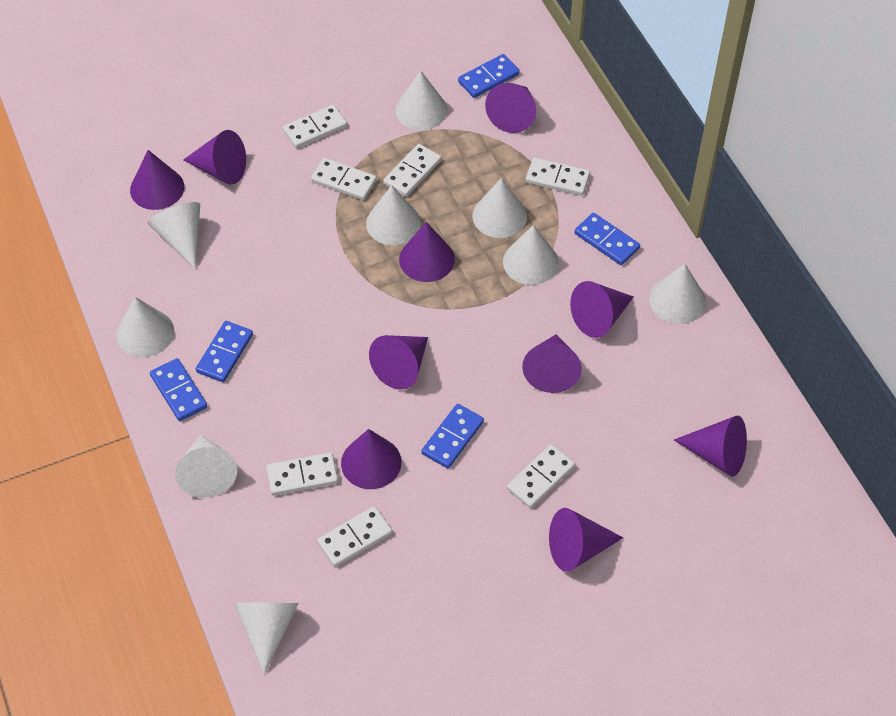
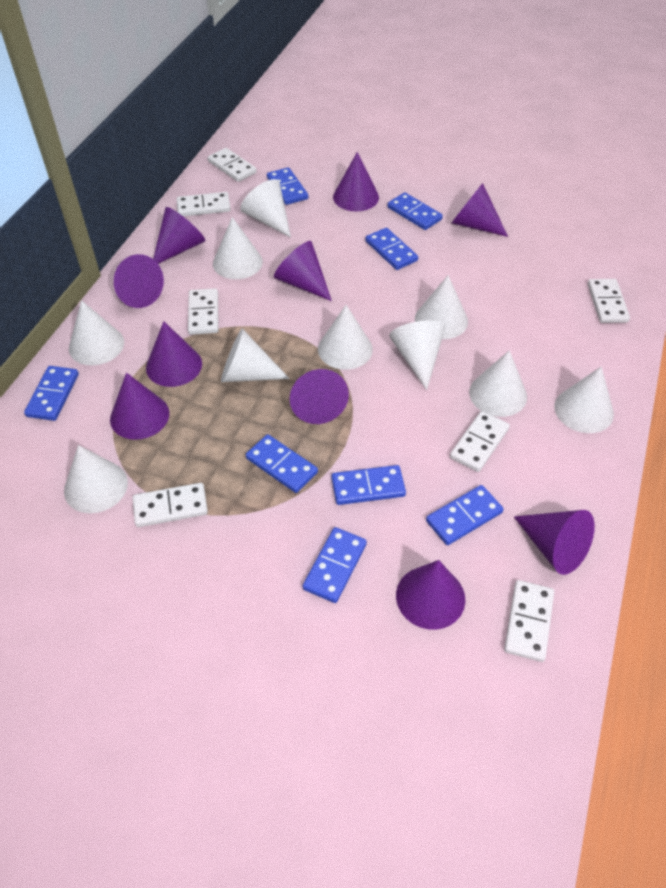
blue domino: 5 -> 8
white cone: 9 -> 10

